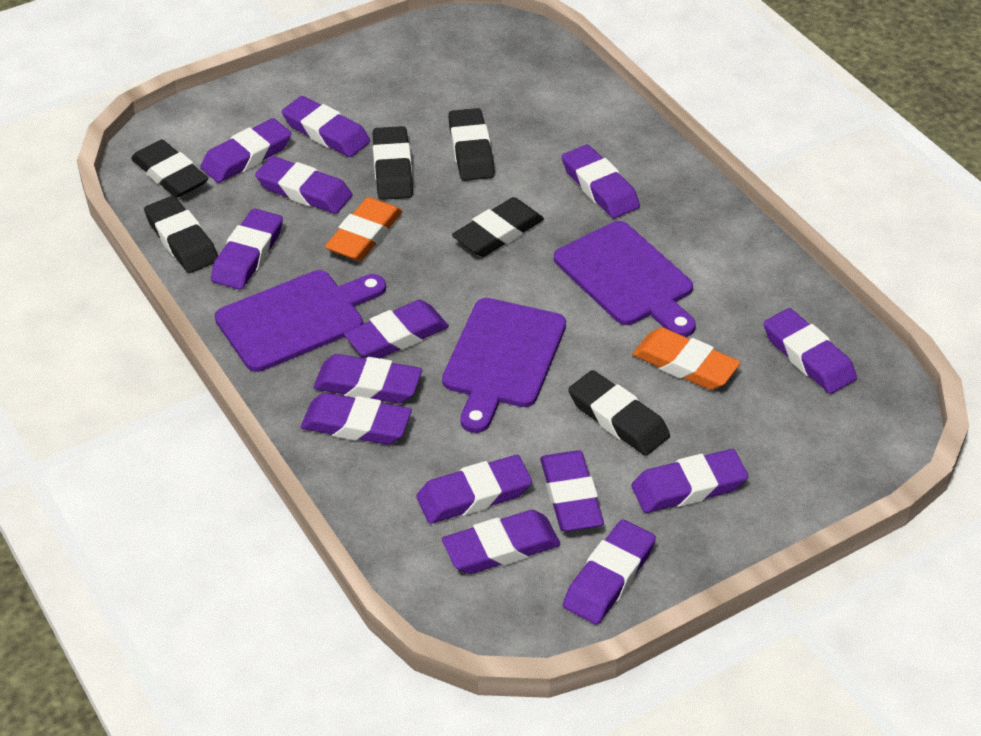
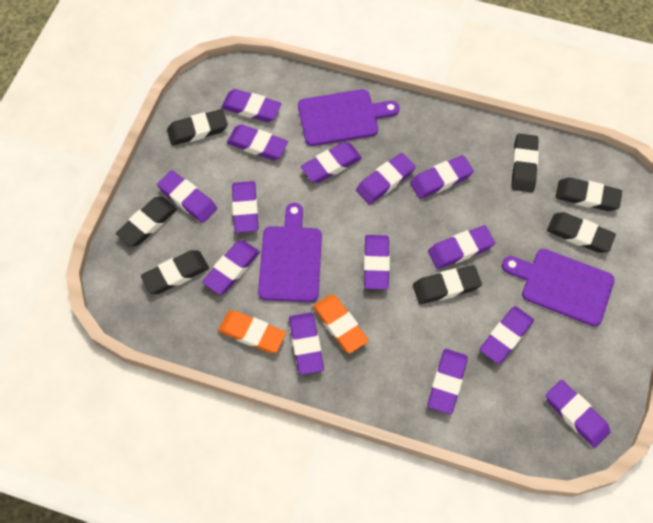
black eraser: 6 -> 7

